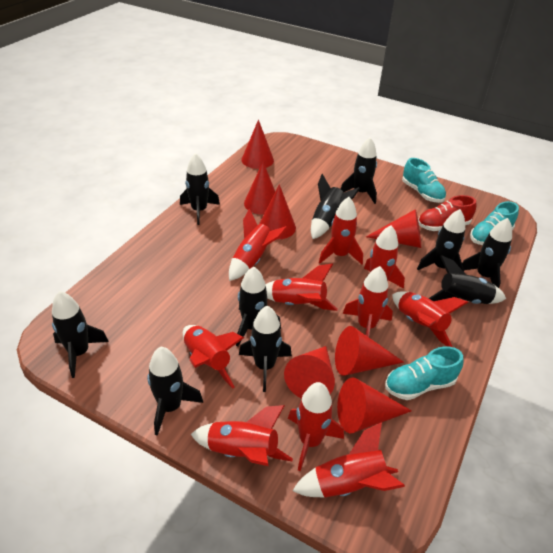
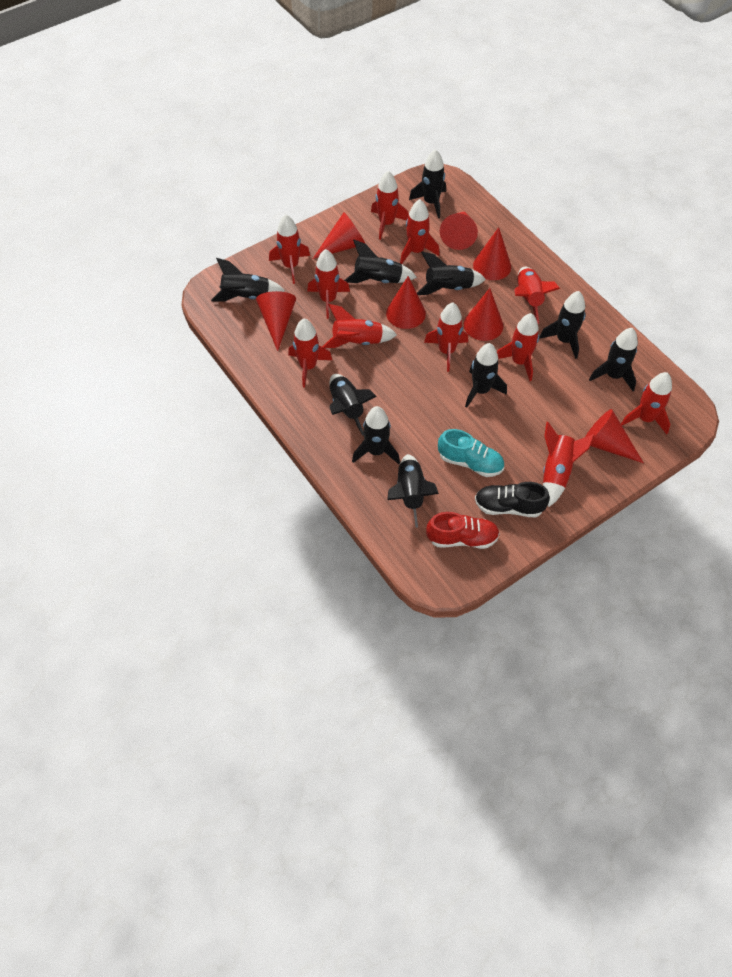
black shoe: 0 -> 1
red rocket: 10 -> 11
turquoise shoe: 3 -> 1

